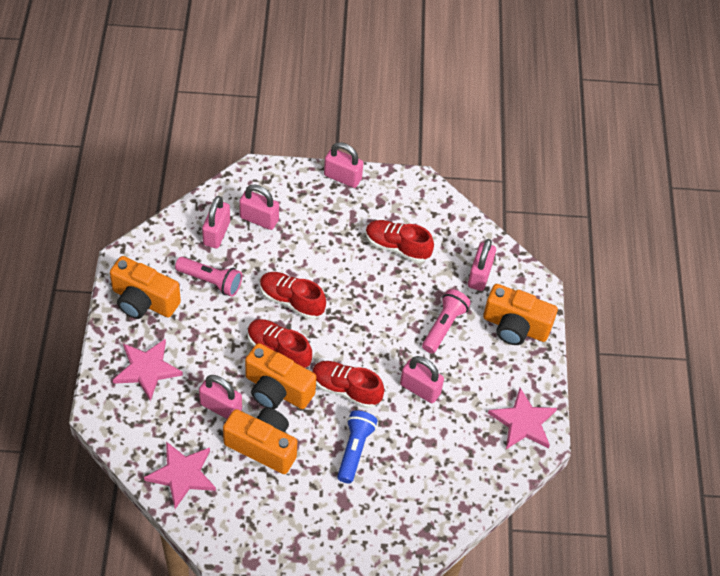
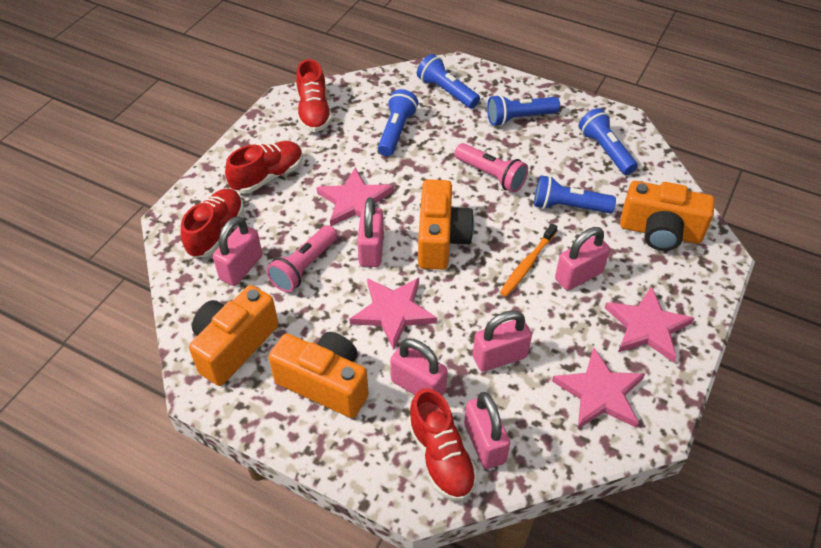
blue flashlight: 1 -> 5
orange toothbrush: 0 -> 1
pink star: 3 -> 4

